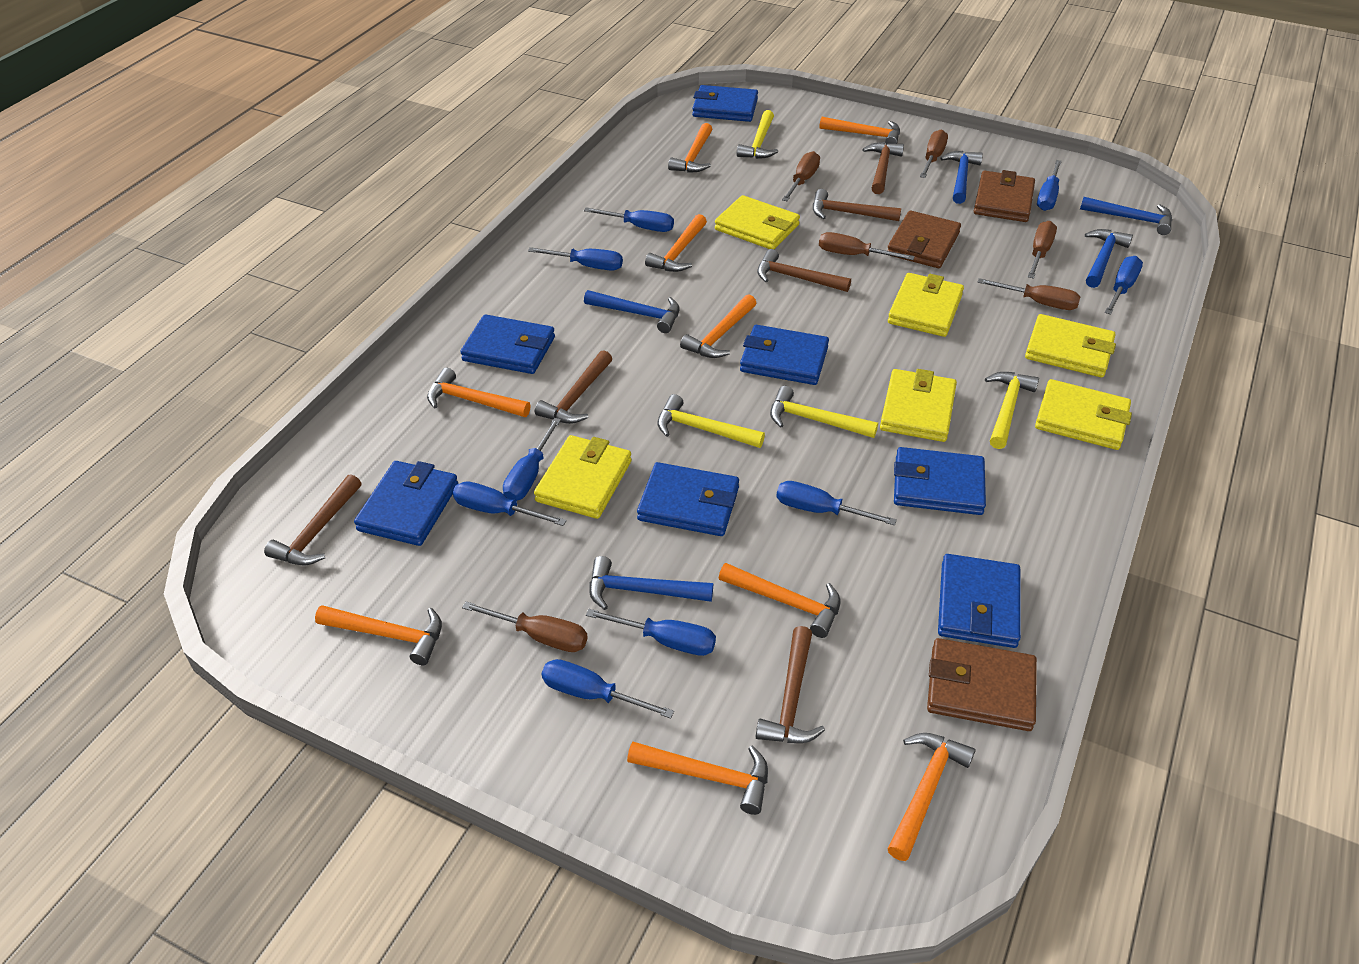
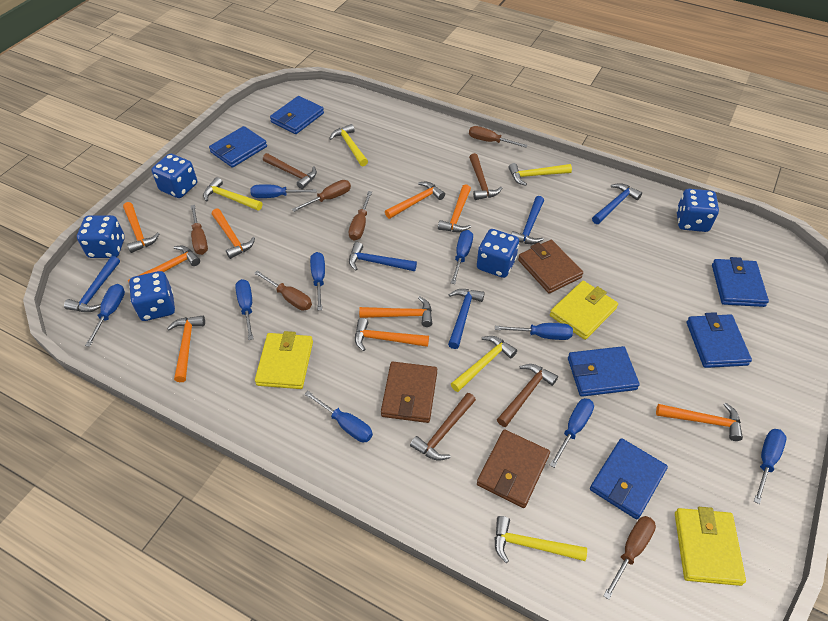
blue dice: 0 -> 5
blue wallet: 7 -> 6
brown hammer: 6 -> 4
yellow hammer: 4 -> 5
yellow wallet: 6 -> 3

